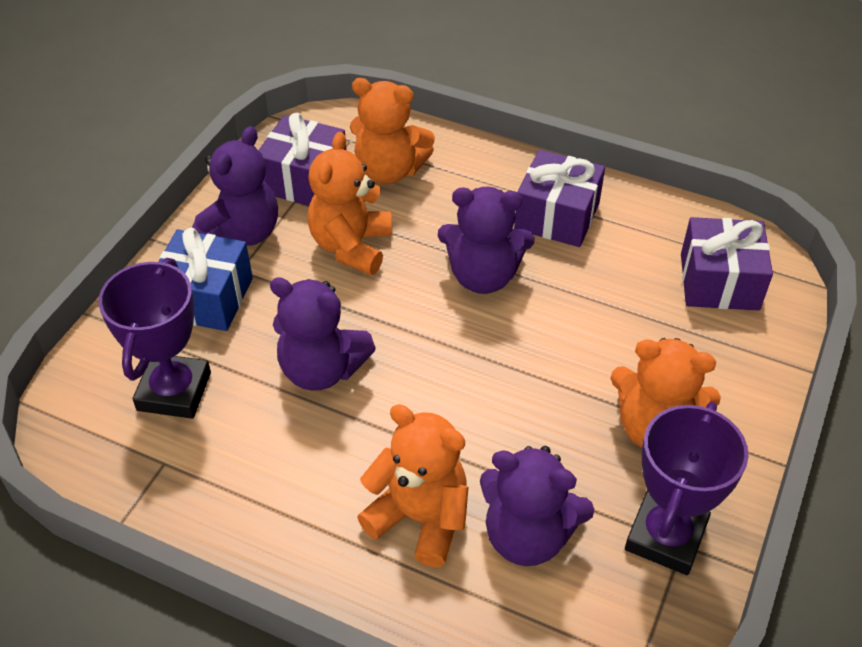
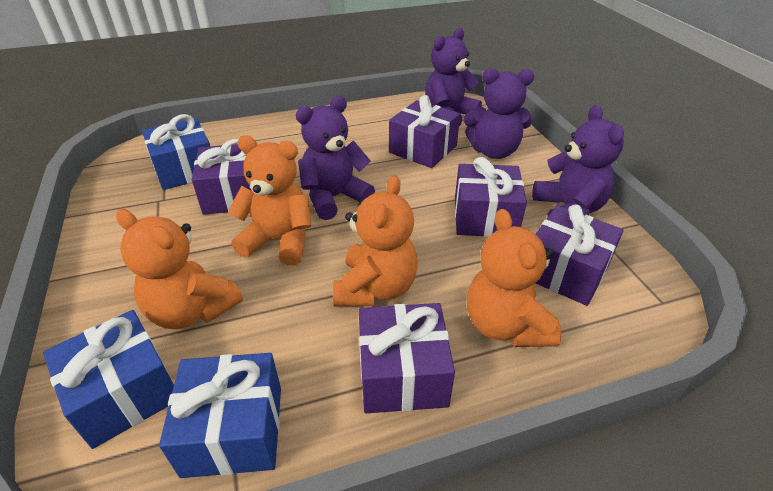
blue gift: 1 -> 3
purple gift: 3 -> 5
purple trophy: 2 -> 0

